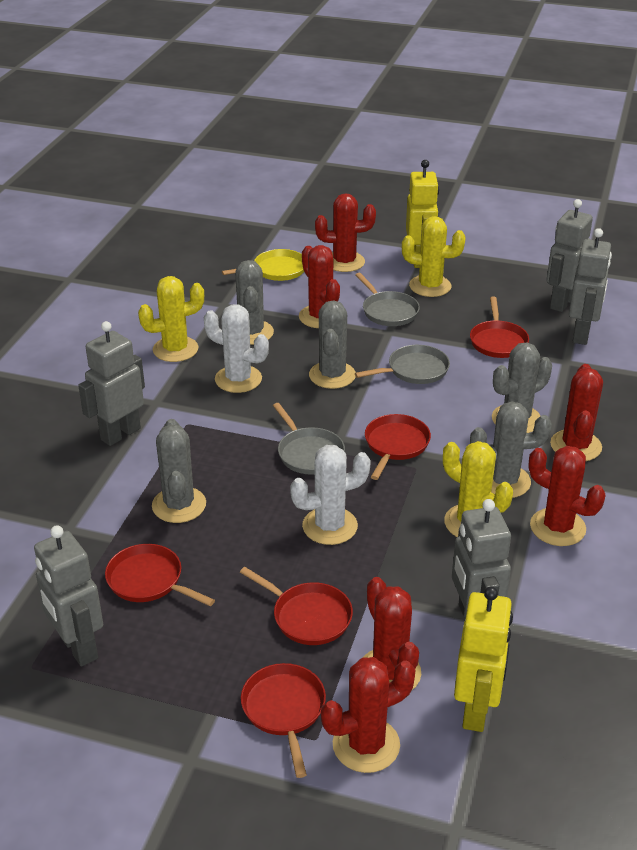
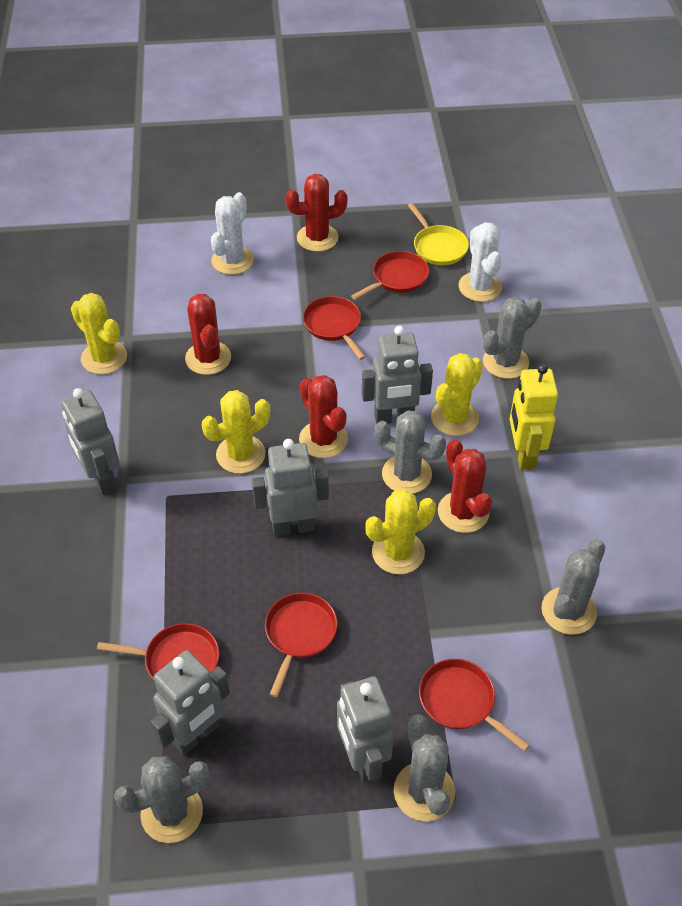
grey pan: 3 -> 0
red cactus: 6 -> 4
yellow cactus: 3 -> 4
yellow robot: 2 -> 1

